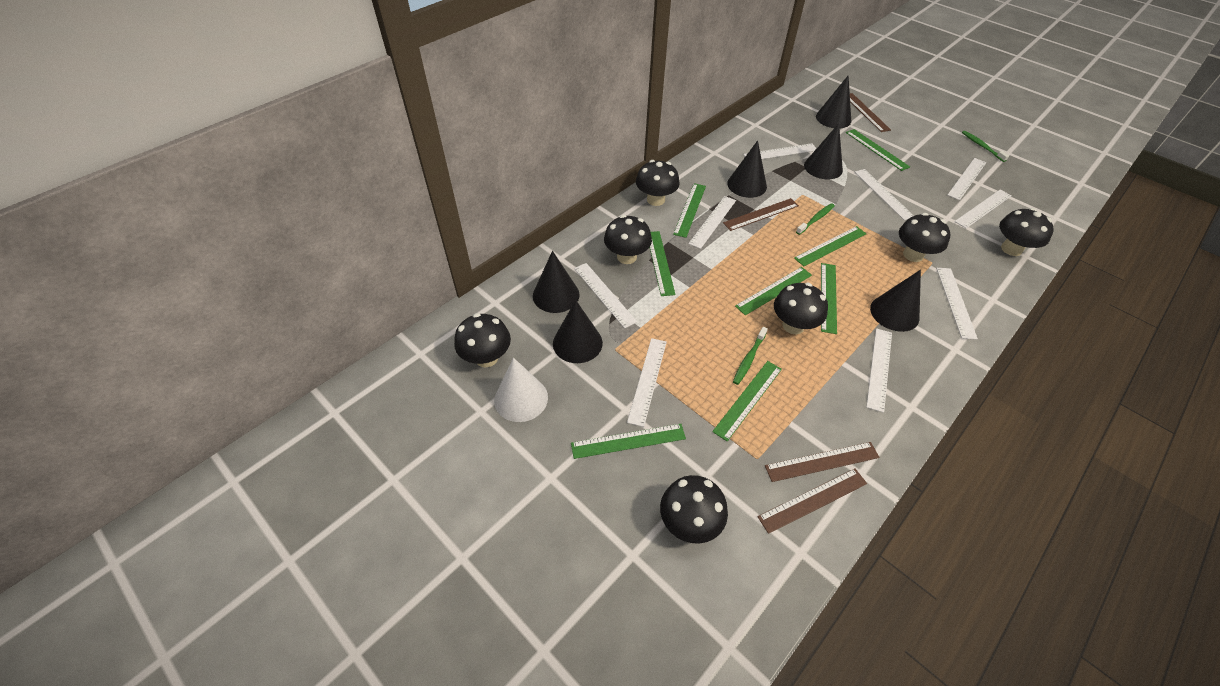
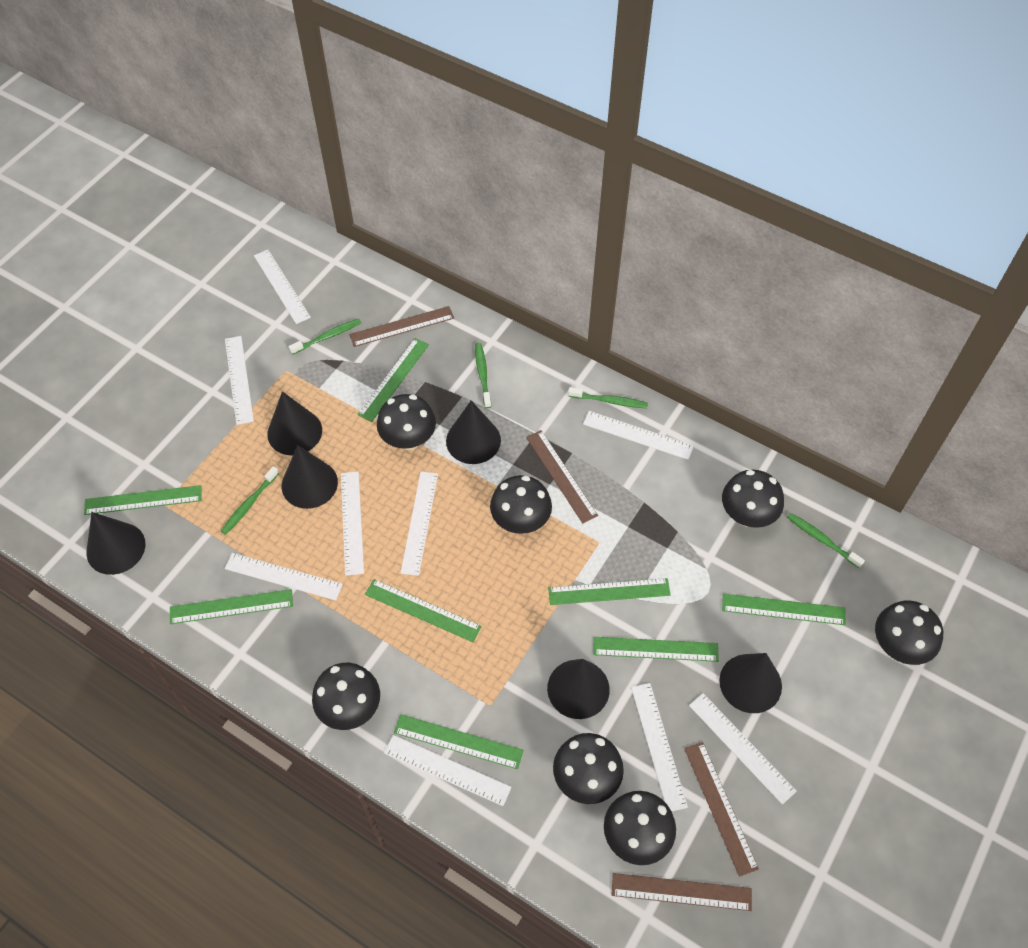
green toothbrush: 3 -> 5
white cone: 1 -> 0

